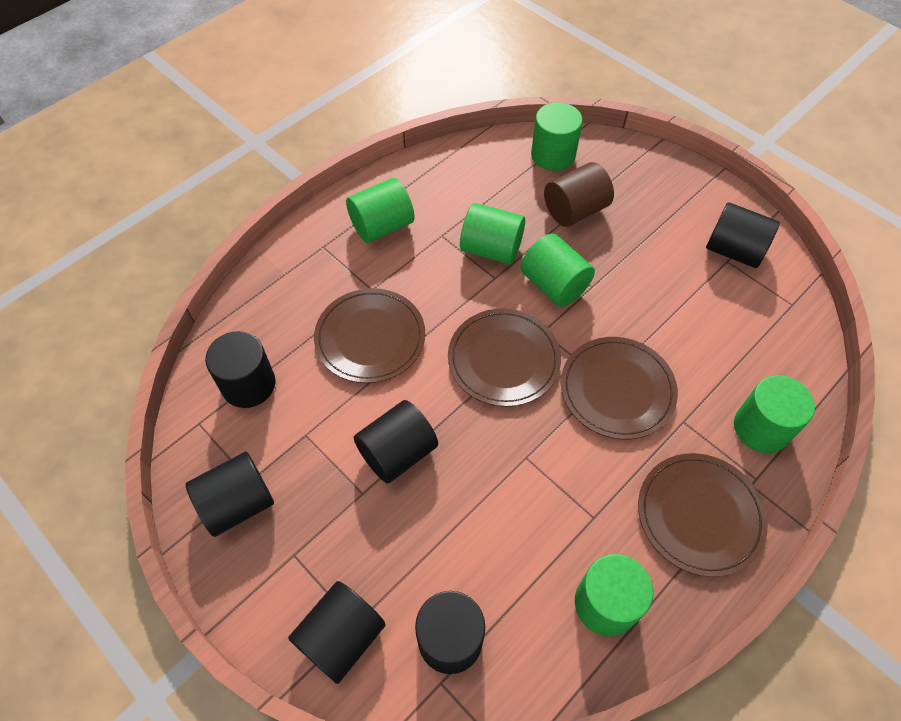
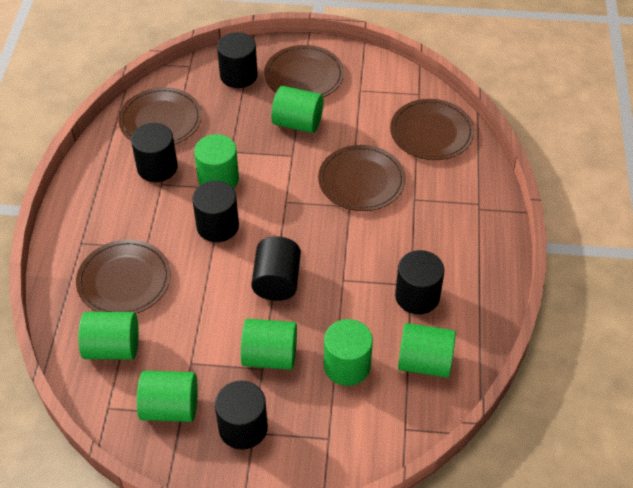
brown cylinder: 1 -> 0
brown plate: 4 -> 5
green cylinder: 6 -> 7

